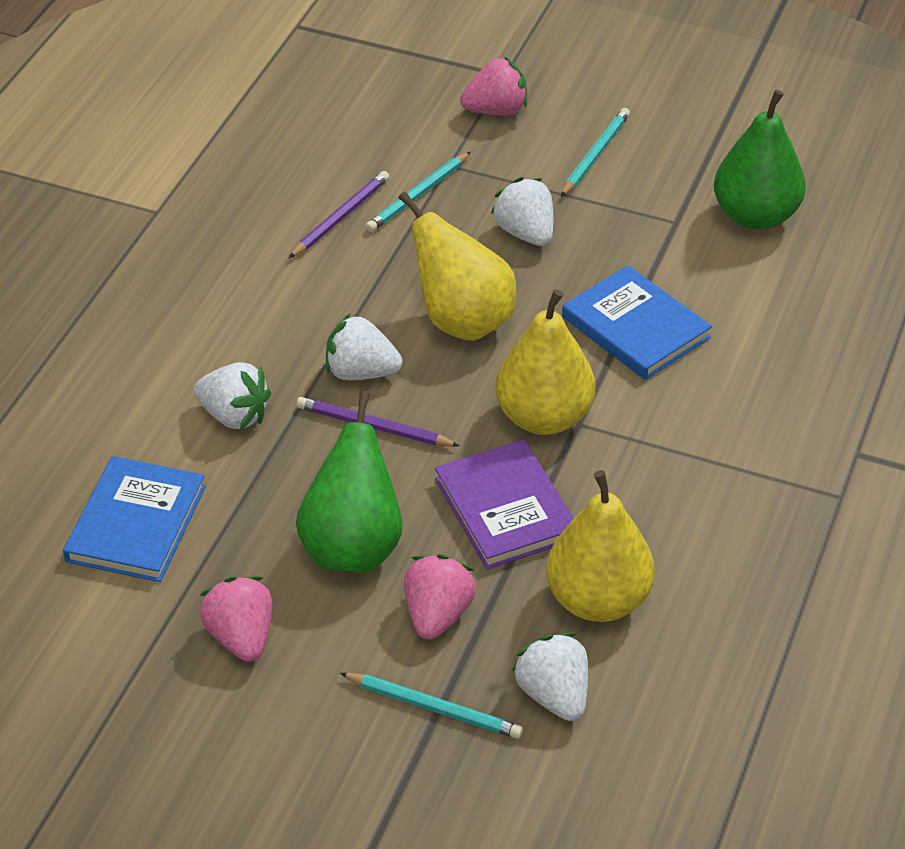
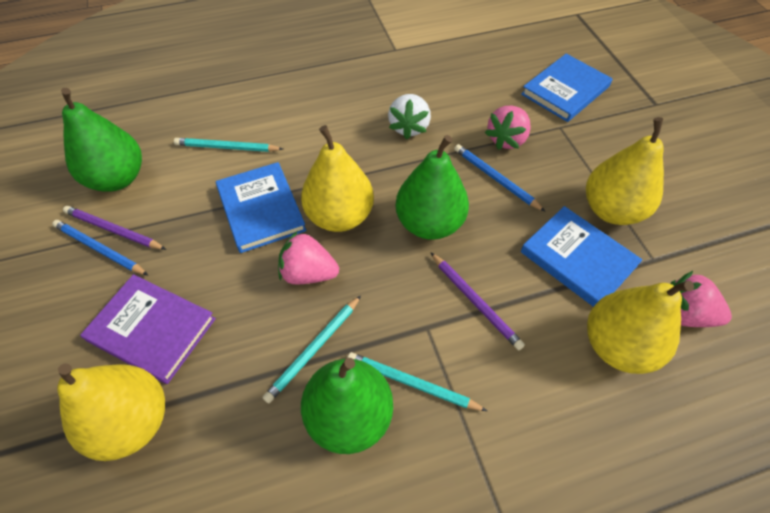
blue book: 2 -> 3
blue pencil: 0 -> 2
green pear: 2 -> 3
white strawberry: 4 -> 1
yellow pear: 3 -> 4

